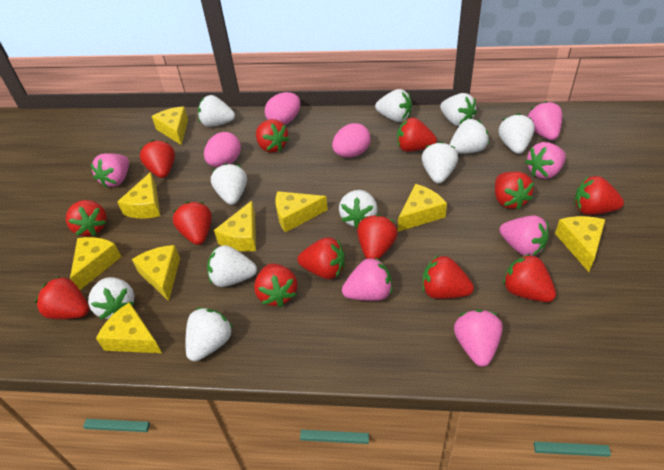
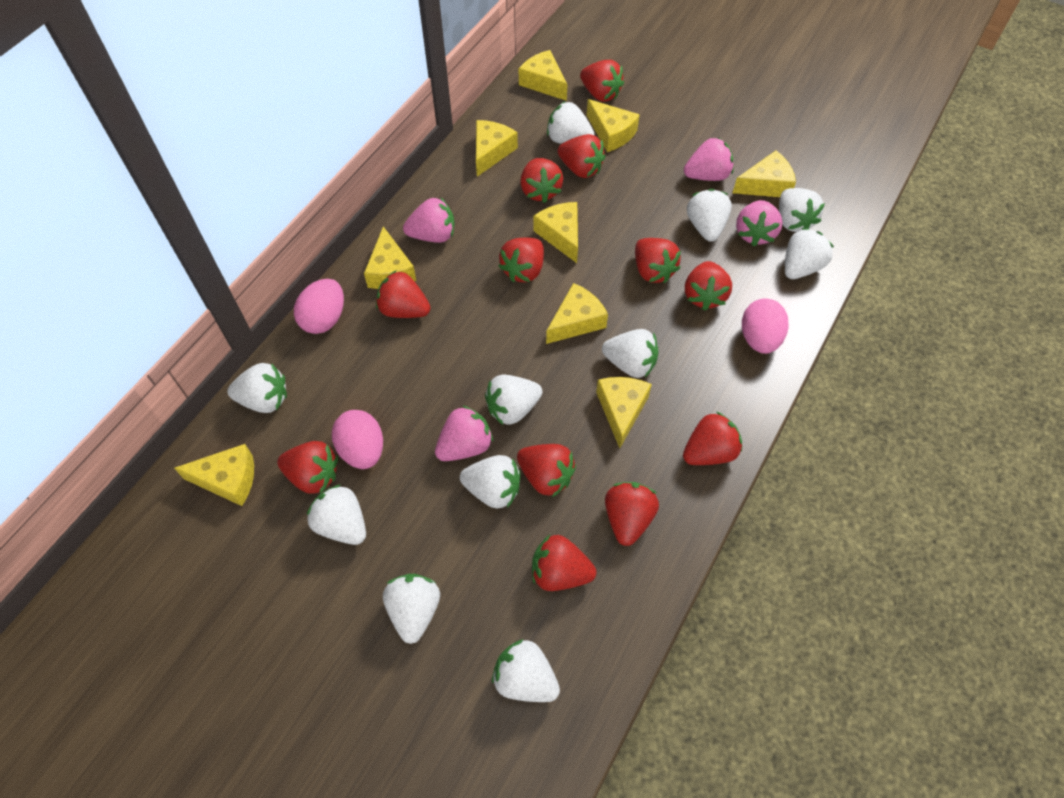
pink strawberry: 6 -> 4
red strawberry: 13 -> 12

